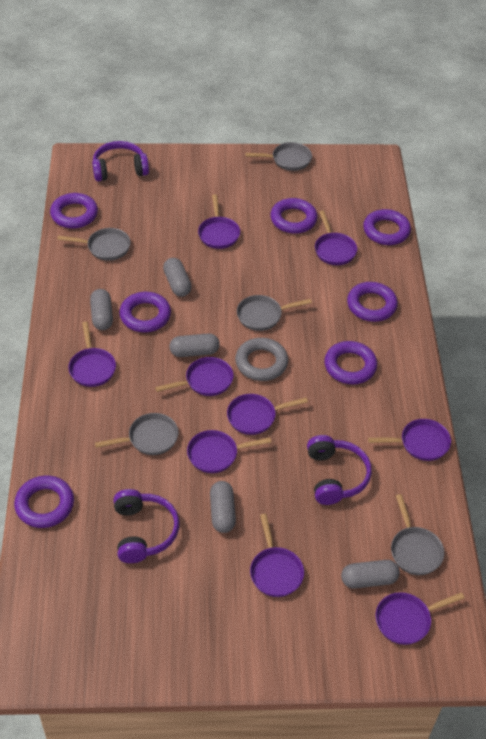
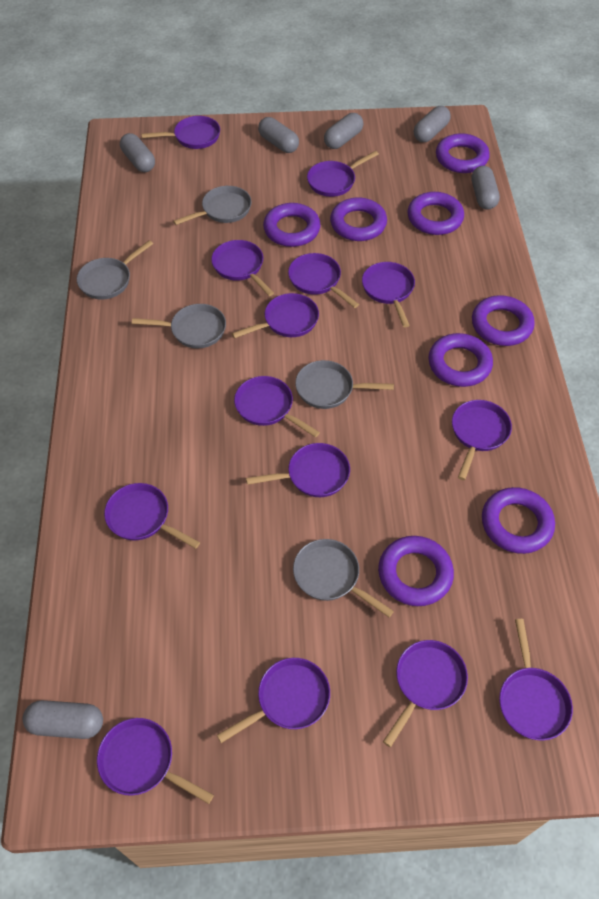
grey capsule: 5 -> 6
grey ring: 1 -> 0
purple headphones: 3 -> 0
purple pan: 9 -> 14
purple ring: 7 -> 8

